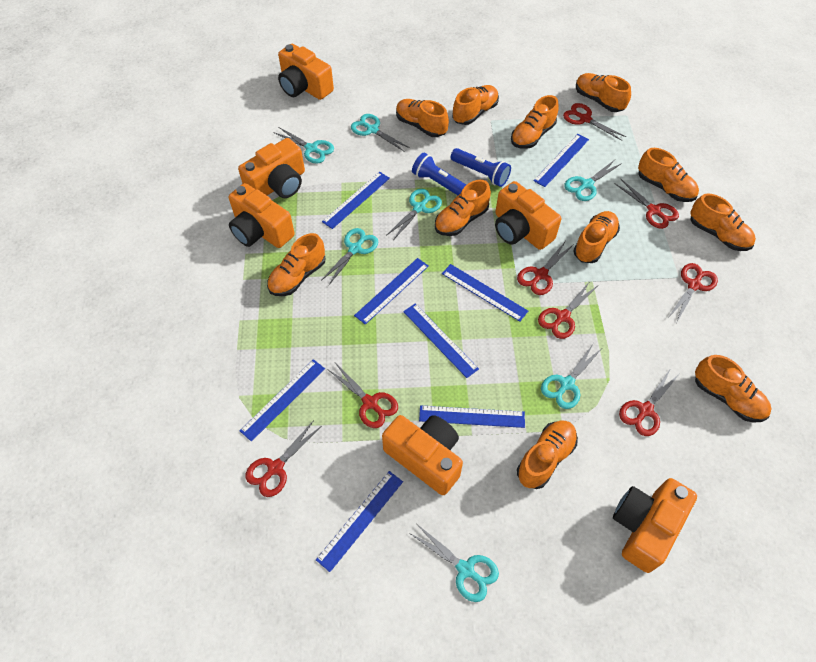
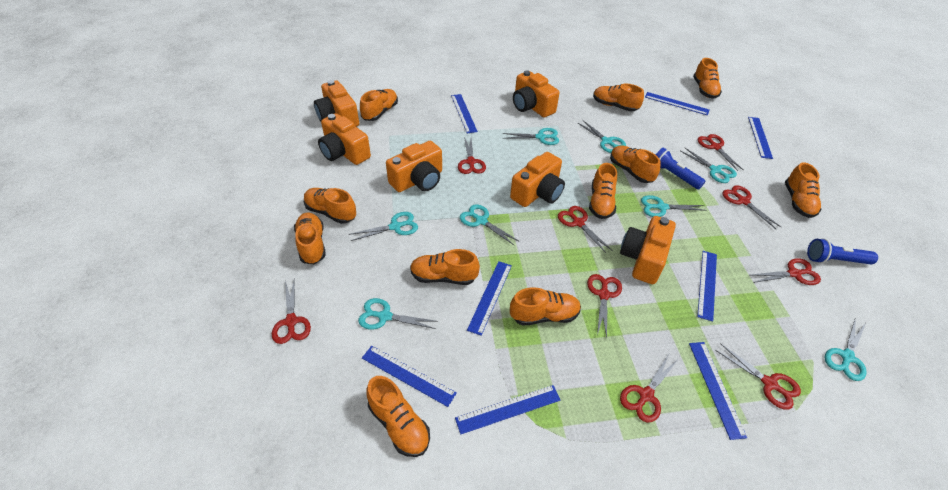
red scissors: 8 -> 9
turquoise scissors: 7 -> 8

